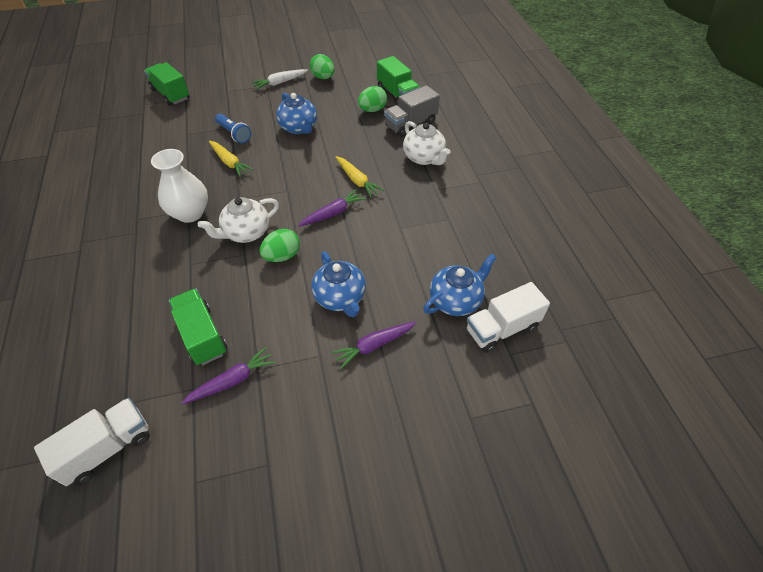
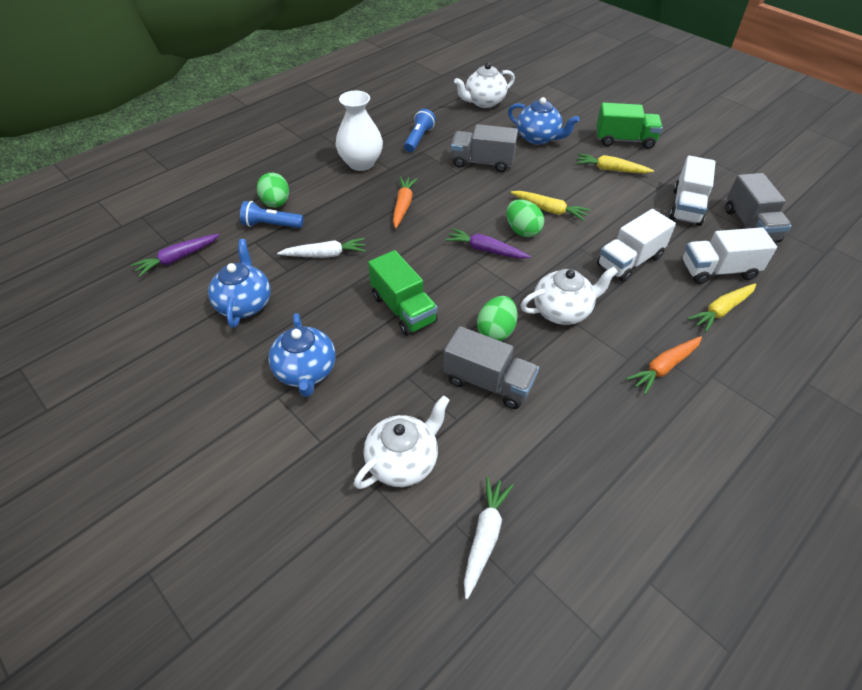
blue flashlight: 1 -> 2
green truck: 3 -> 2
grey truck: 1 -> 3
orange carrot: 0 -> 2
purple carrot: 3 -> 2
white carrot: 1 -> 2
white teapot: 2 -> 3
white truck: 2 -> 3
yellow carrot: 2 -> 3

